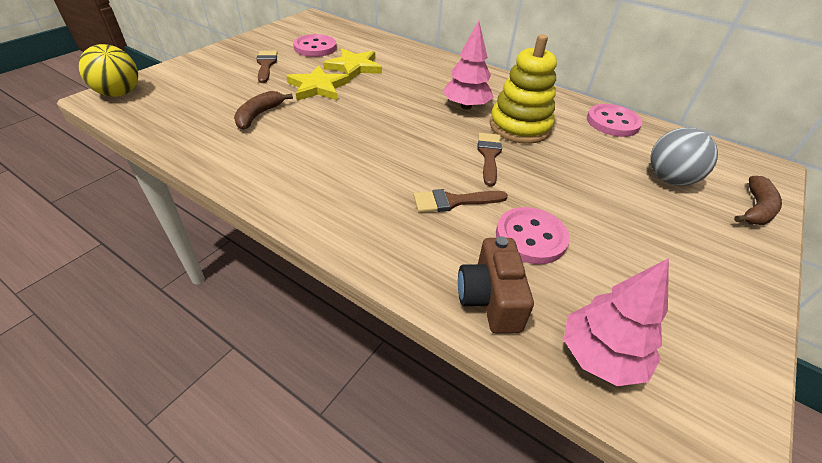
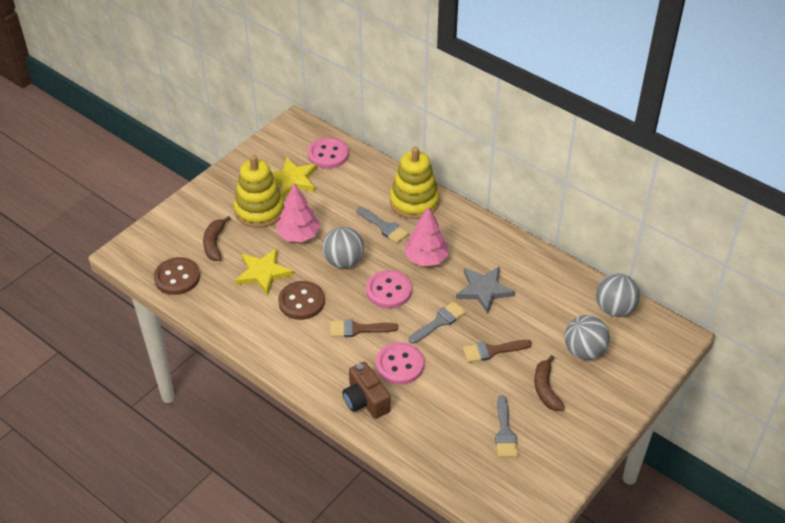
brown brush: 3 -> 2
brown button: 0 -> 2
grey ball: 1 -> 3
grey brush: 0 -> 3
grey star: 0 -> 1
yellow ball: 1 -> 0
yellow stacking toy: 1 -> 2

